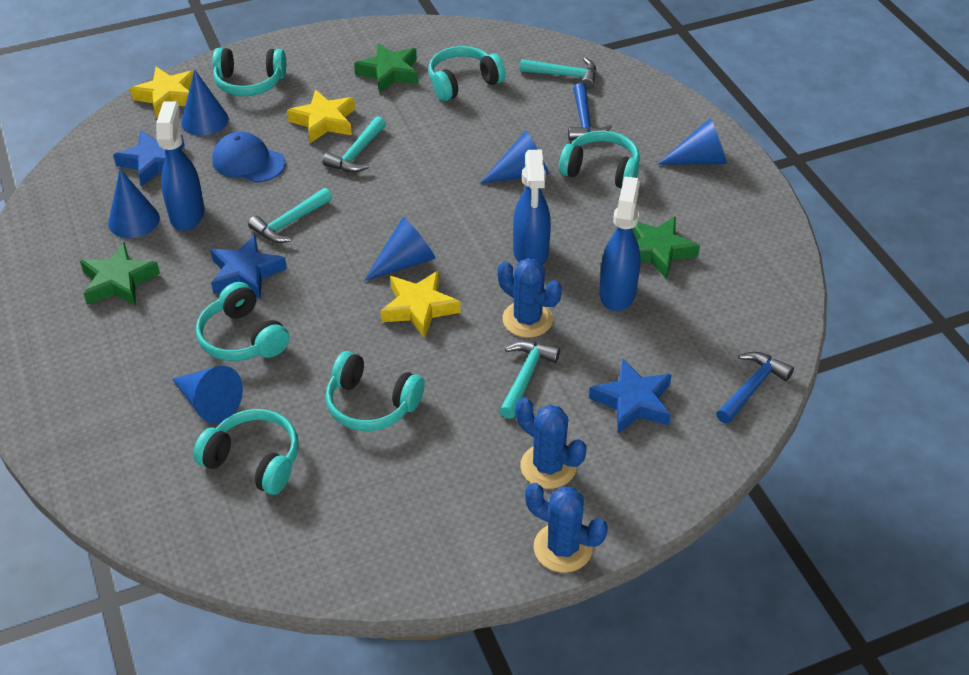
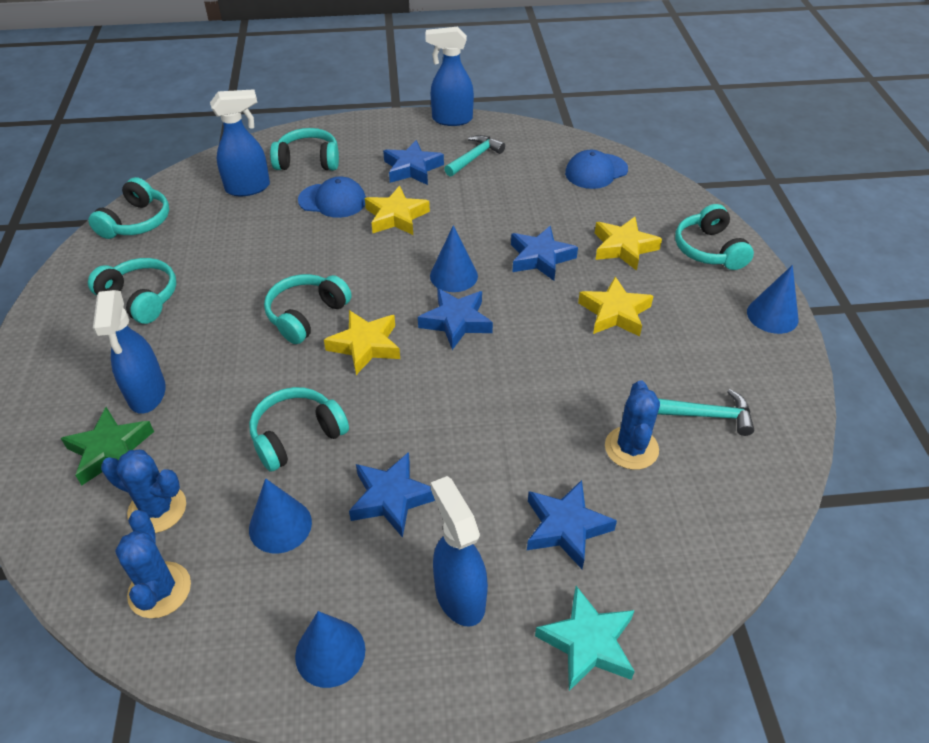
blue cap: 1 -> 2
blue cone: 6 -> 4
blue hammer: 2 -> 0
blue spray bottle: 3 -> 4
blue star: 3 -> 5
green star: 3 -> 1
turquoise hammer: 4 -> 2
turquoise star: 0 -> 1
yellow star: 3 -> 4

